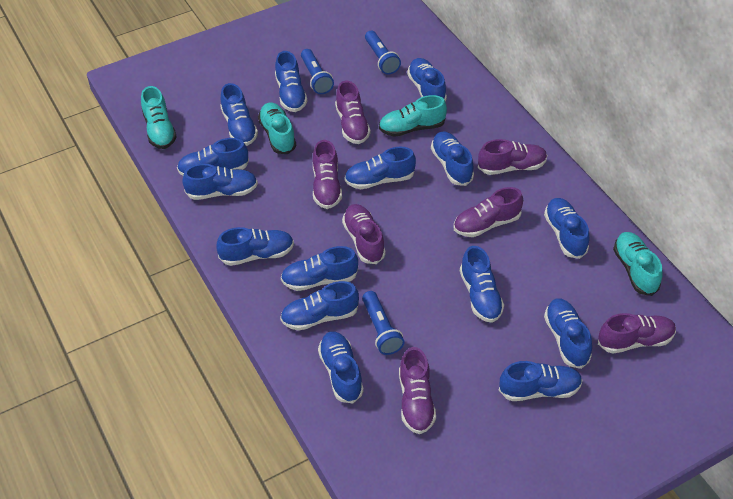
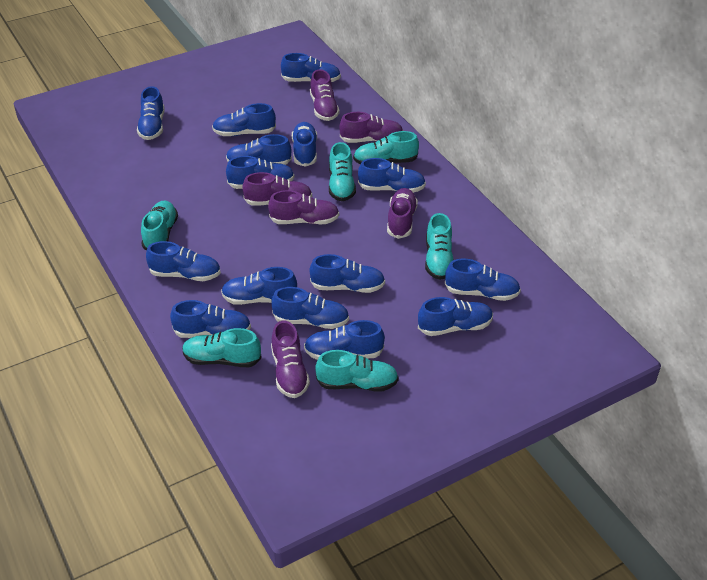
blue flashlight: 3 -> 0
purple shoe: 7 -> 6
turquoise shoe: 4 -> 6

